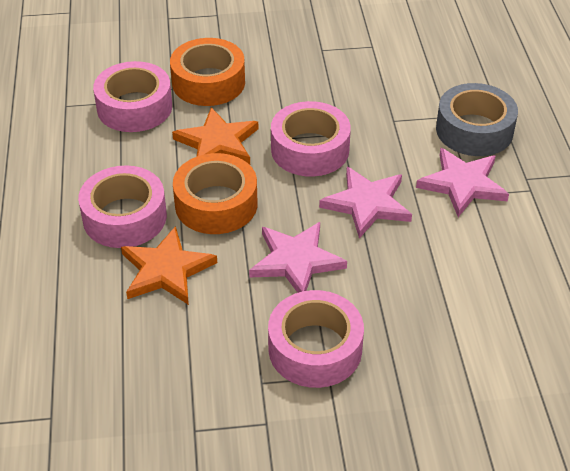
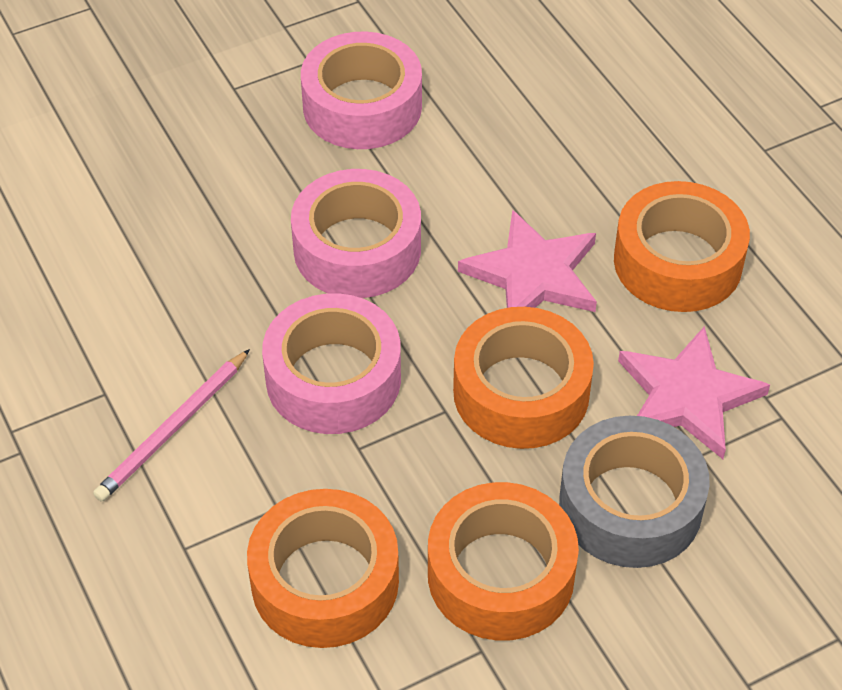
orange star: 2 -> 0
orange tape: 2 -> 4
pink pencil: 0 -> 1
pink star: 3 -> 2
pink tape: 4 -> 3

